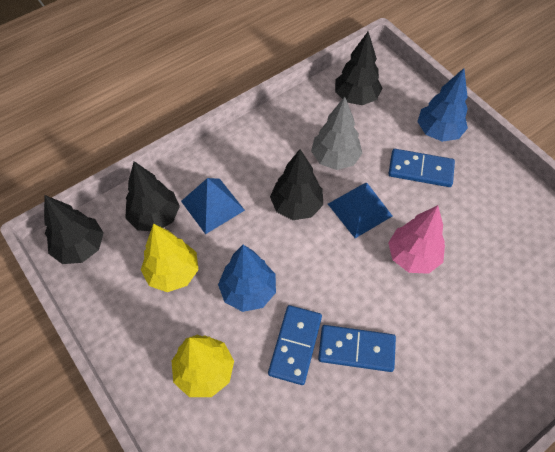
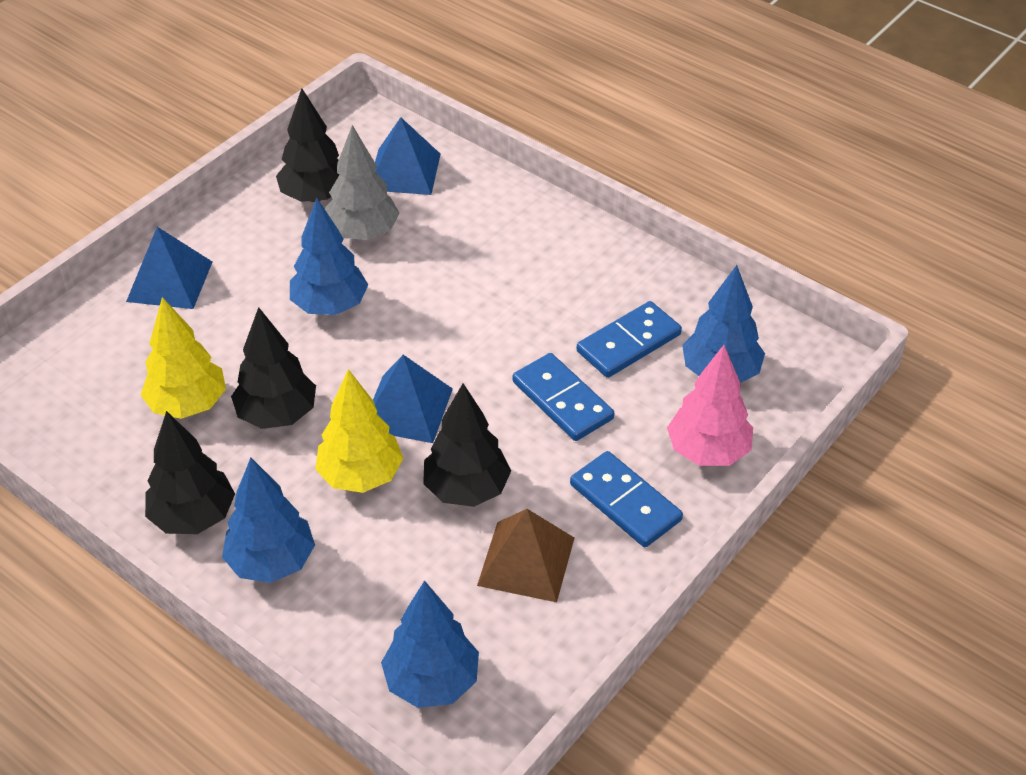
blue pyramid: 2 -> 3
blue tree: 2 -> 4
brown pyramid: 0 -> 1

